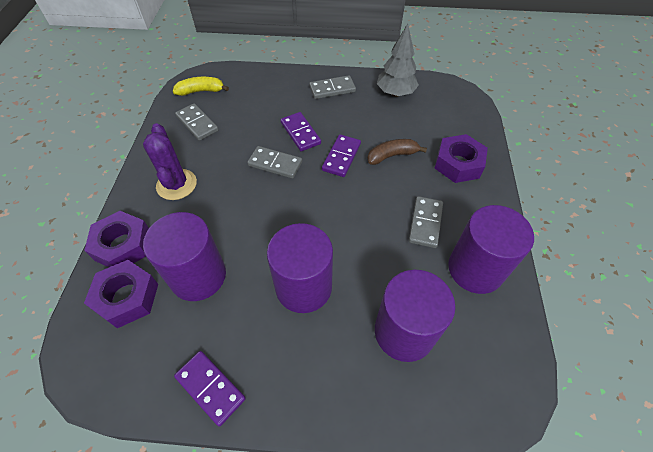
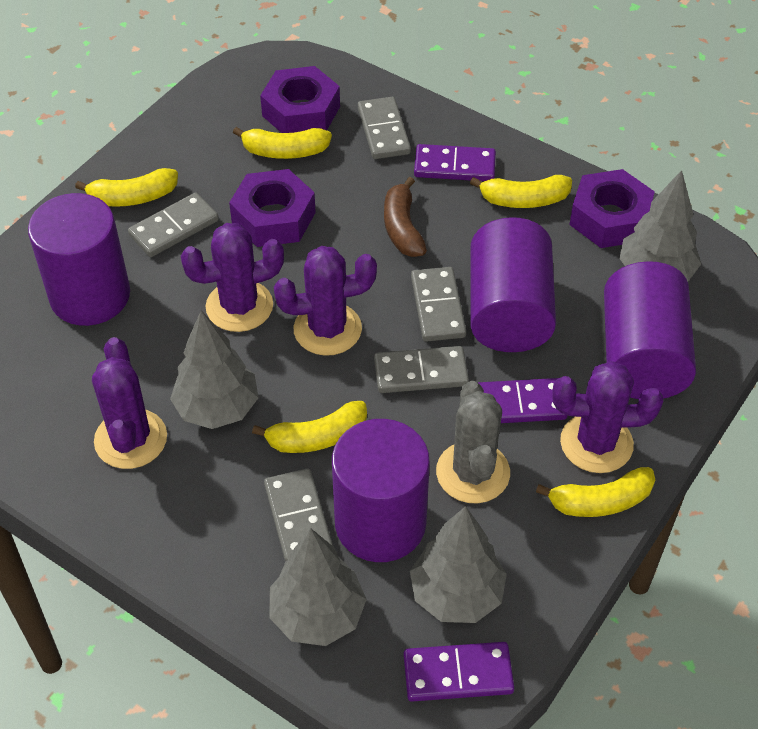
grey cactus: 0 -> 1
grey domino: 4 -> 5
grey tree: 1 -> 4
purple cactus: 1 -> 4
yellow banana: 1 -> 5

